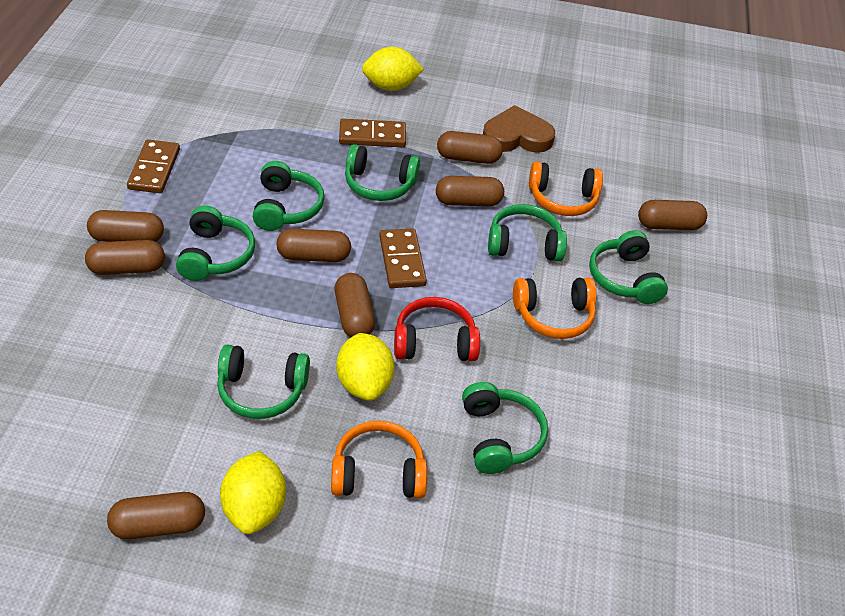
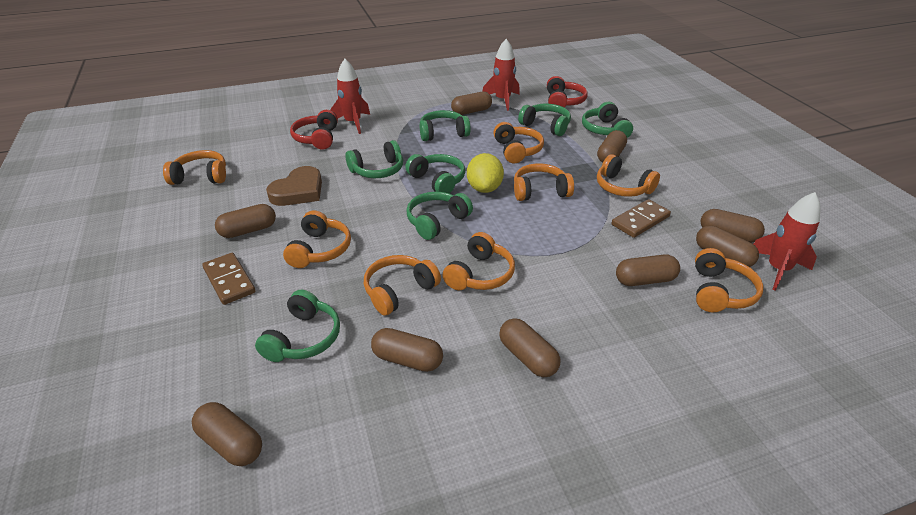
brown capsule: 8 -> 9
brown domino: 3 -> 2
orange headphones: 3 -> 8
red headphones: 1 -> 2
red rocket: 0 -> 3
yellow lemon: 3 -> 1

